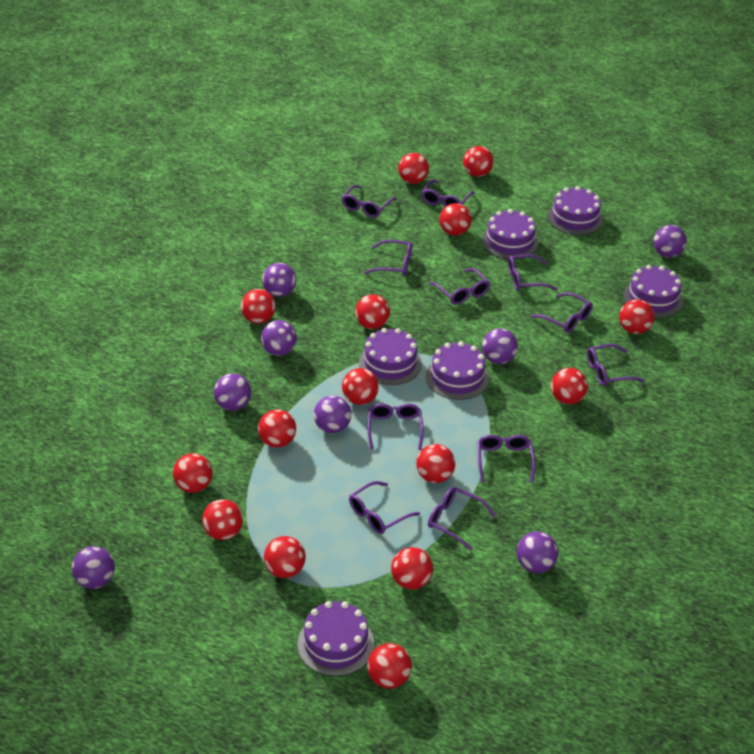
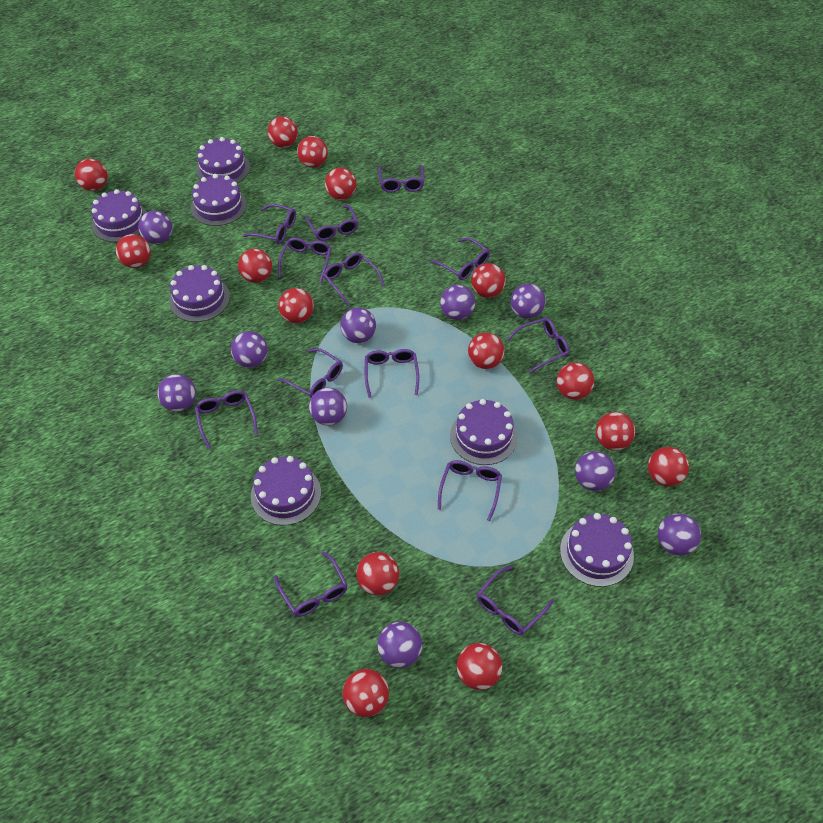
purple ball: 8 -> 10
purple cake: 6 -> 7
purple glasses: 11 -> 13

